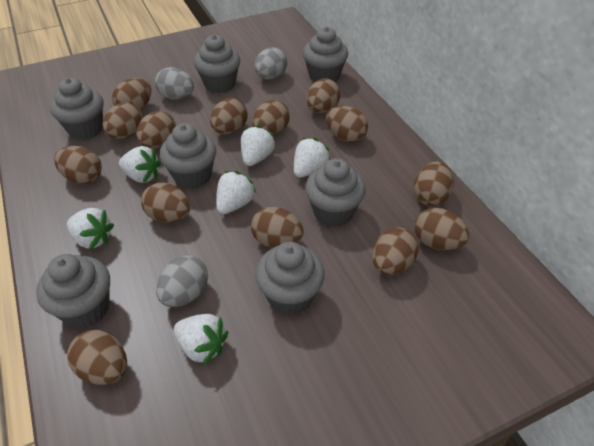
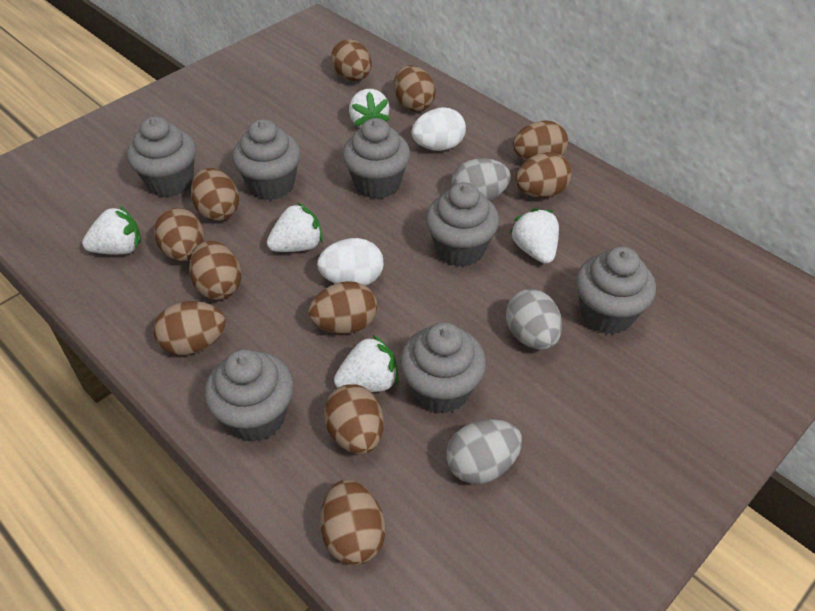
brown egg: 14 -> 11
white egg: 0 -> 2
white strawberry: 6 -> 5

